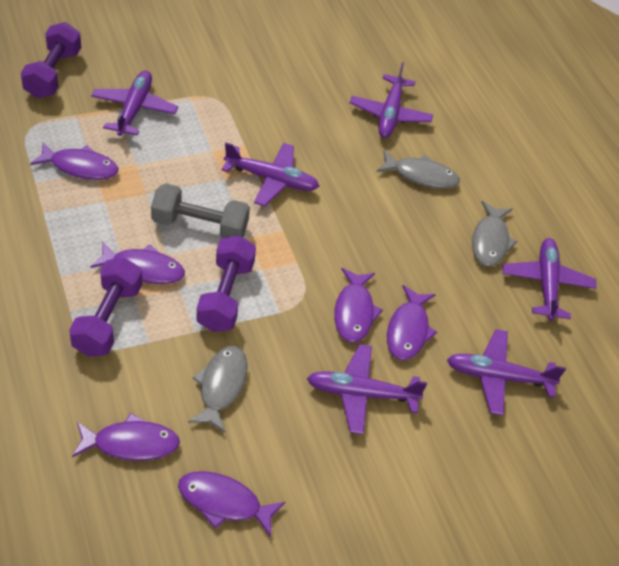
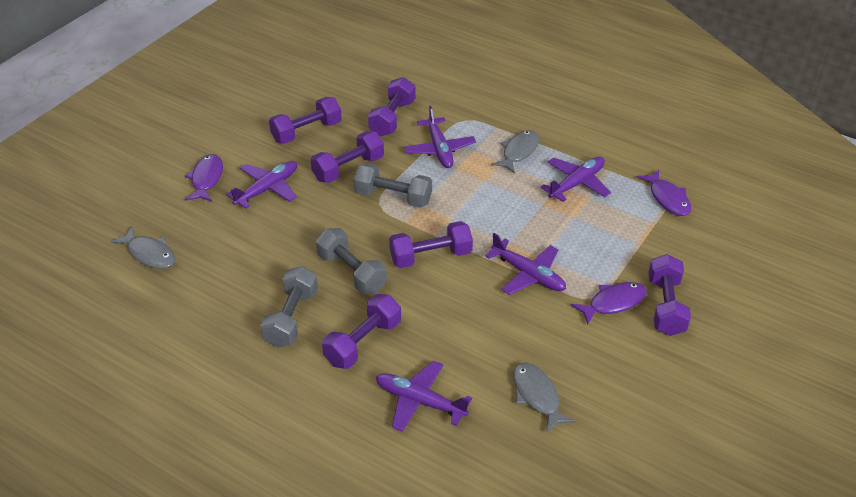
grey dumbbell: 1 -> 3
purple dumbbell: 3 -> 6
purple fish: 6 -> 3
purple plane: 6 -> 5

